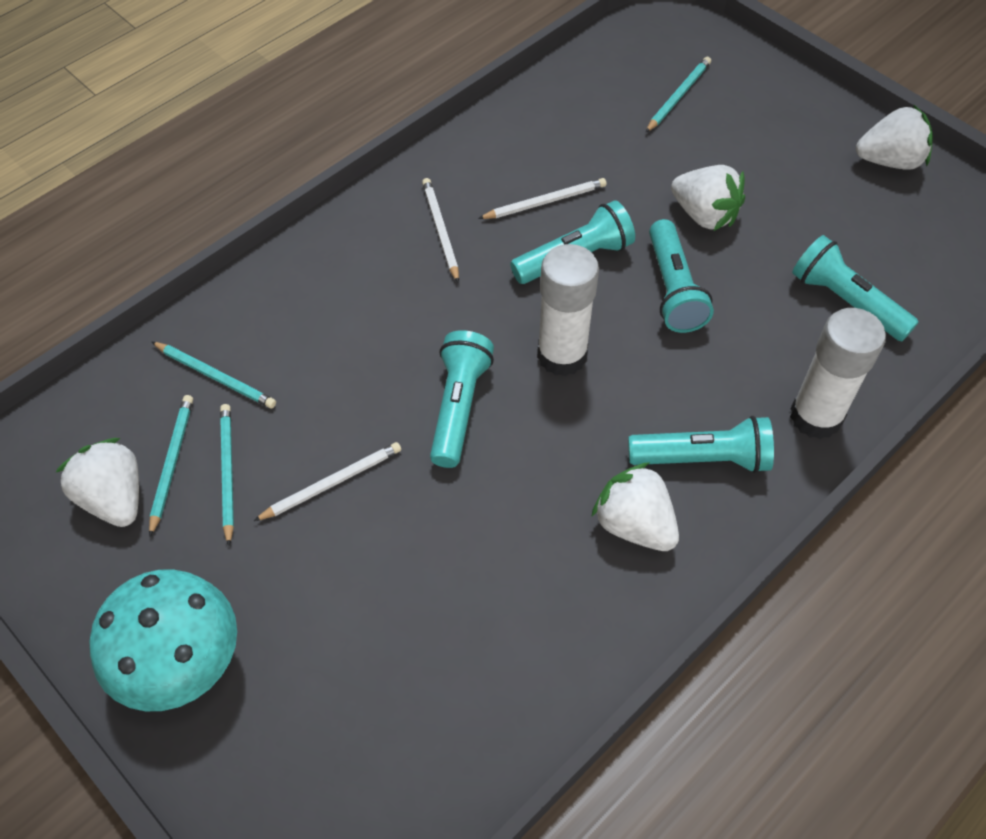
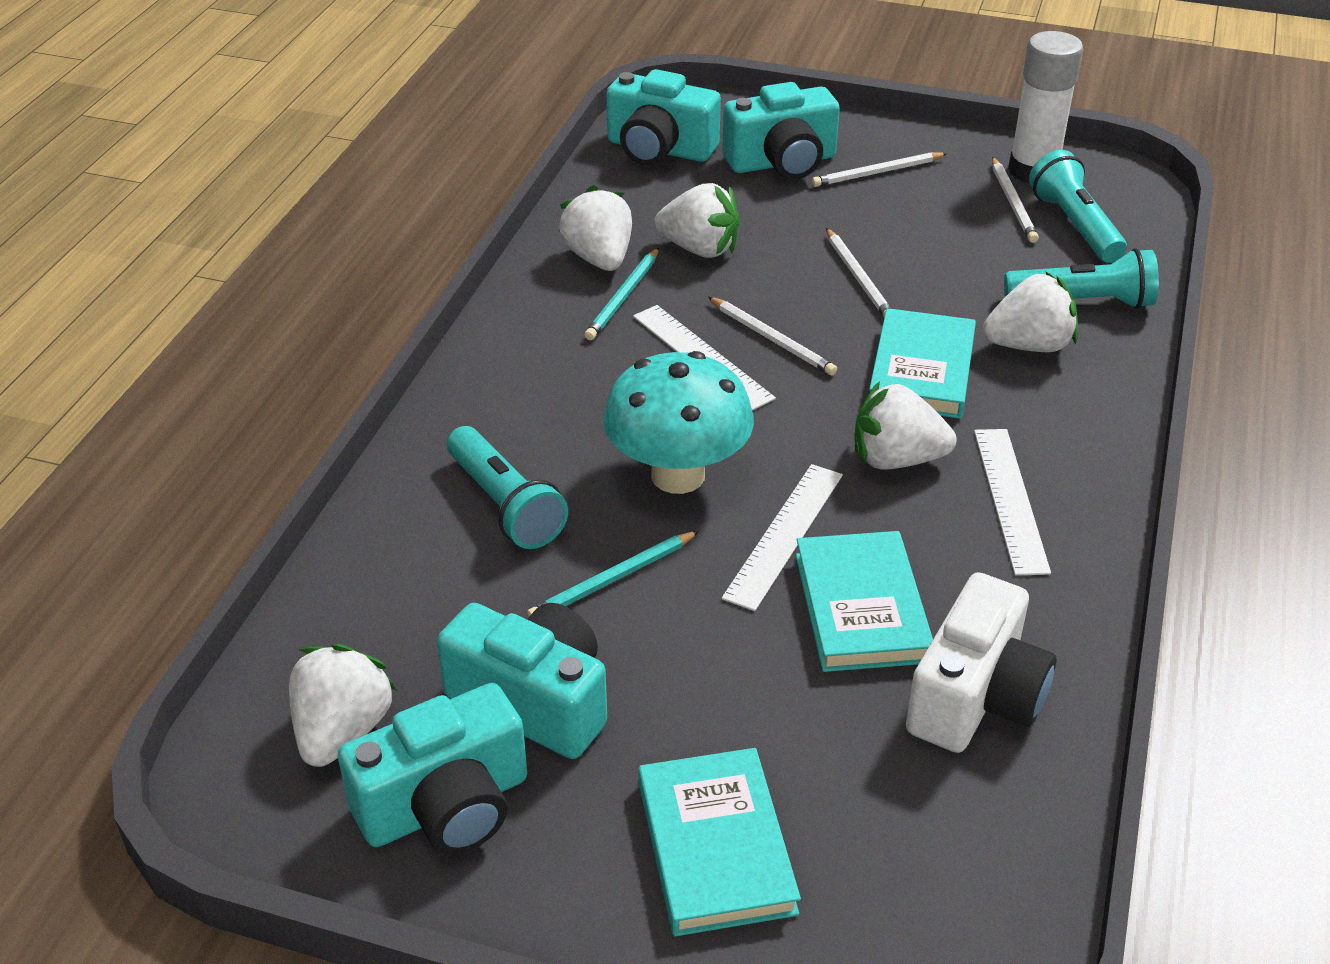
turquoise book: 0 -> 3
turquoise camera: 0 -> 4
turquoise flashlight: 5 -> 3
turquoise pencil: 4 -> 2
white camera: 0 -> 1
white glue stick: 2 -> 1
white pencil: 3 -> 4
white ruler: 0 -> 3
white strawberry: 4 -> 5

